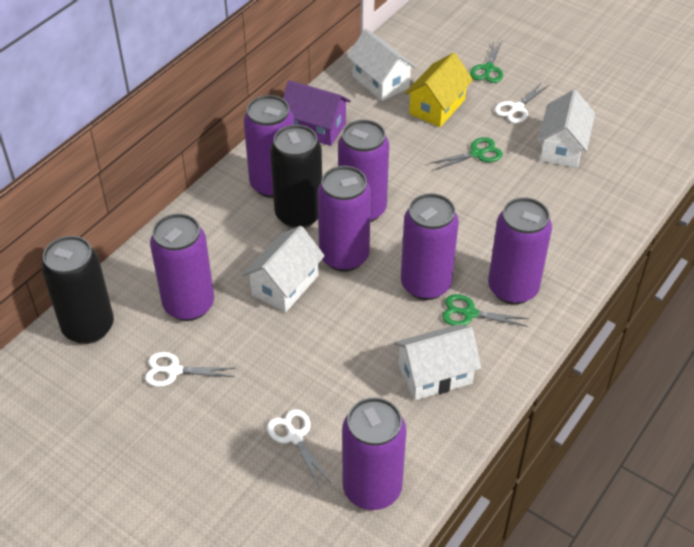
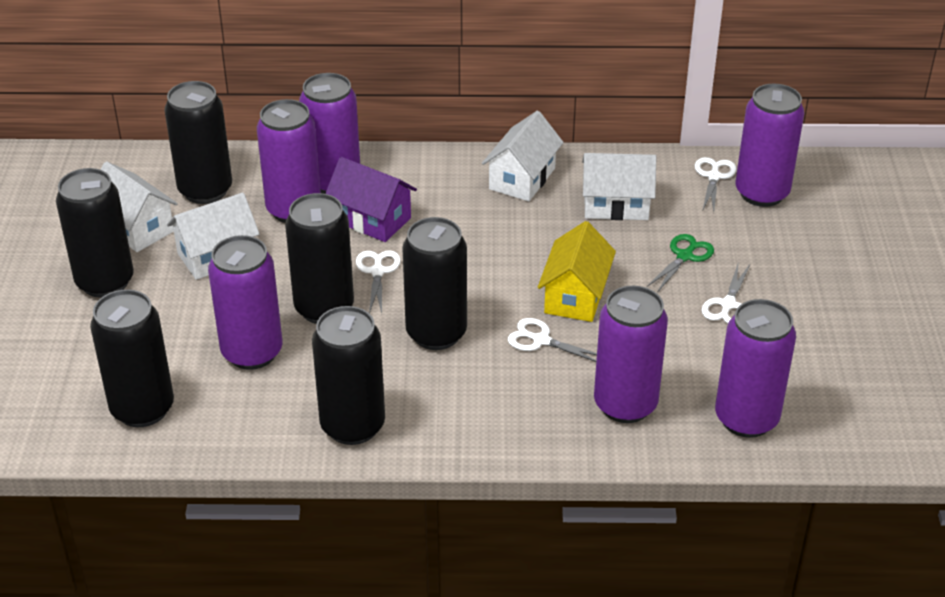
black can: 2 -> 6
green scissors: 3 -> 1
purple can: 7 -> 6
white scissors: 3 -> 4

